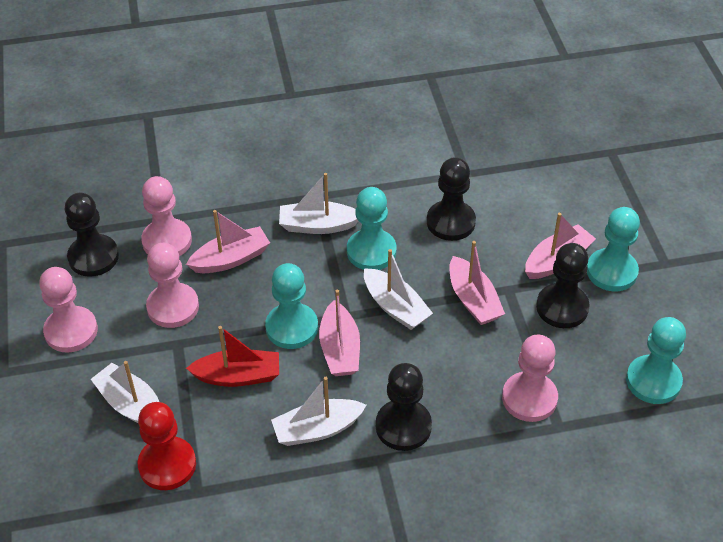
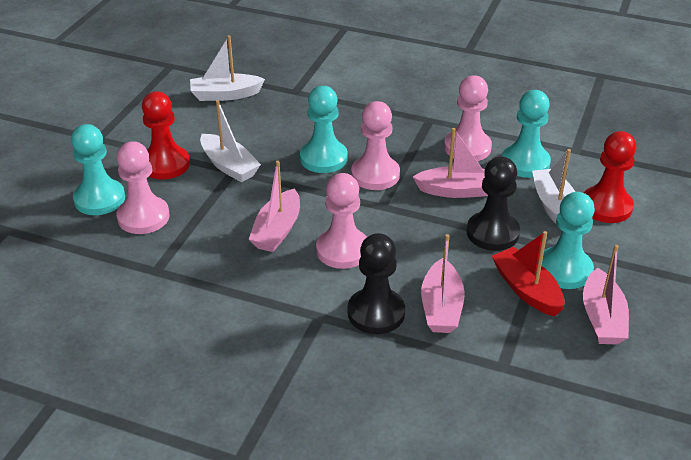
black pawn: 4 -> 2
red pawn: 1 -> 2
white boat: 4 -> 3

